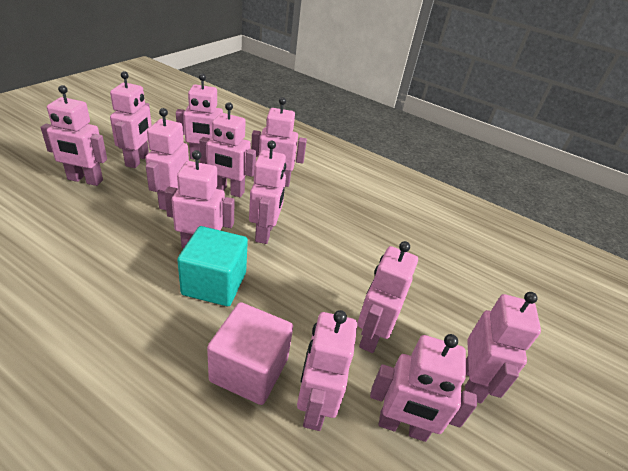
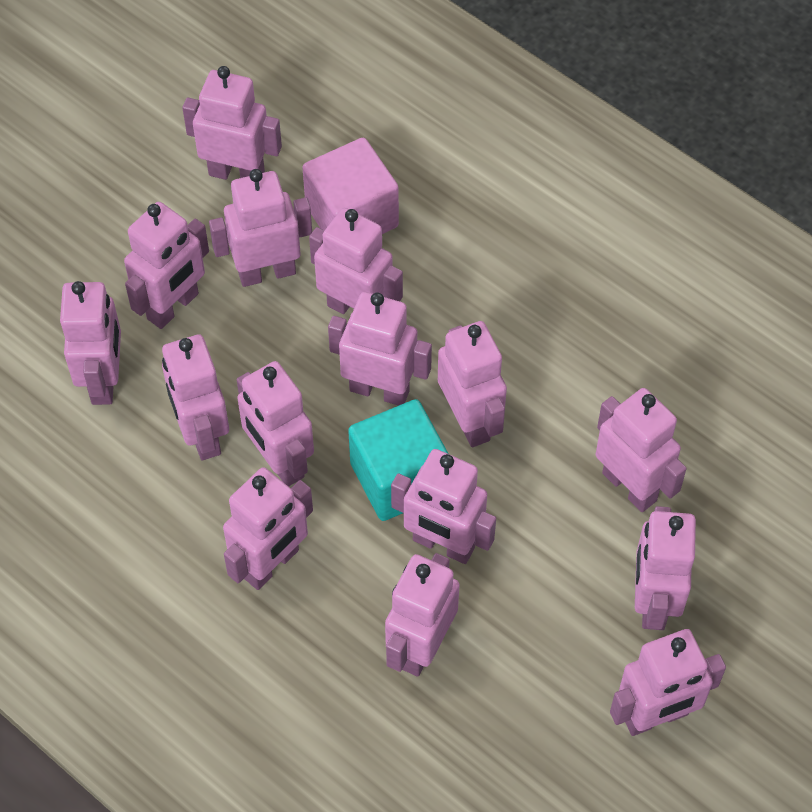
pink robot: 12 -> 15

